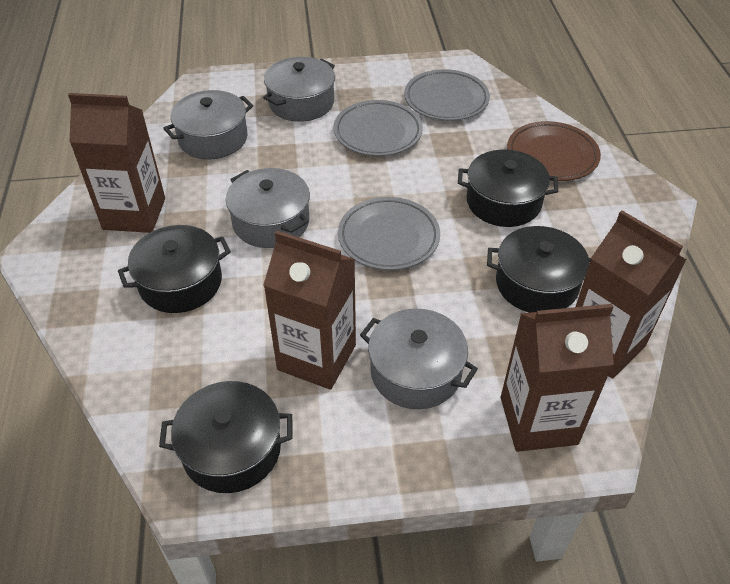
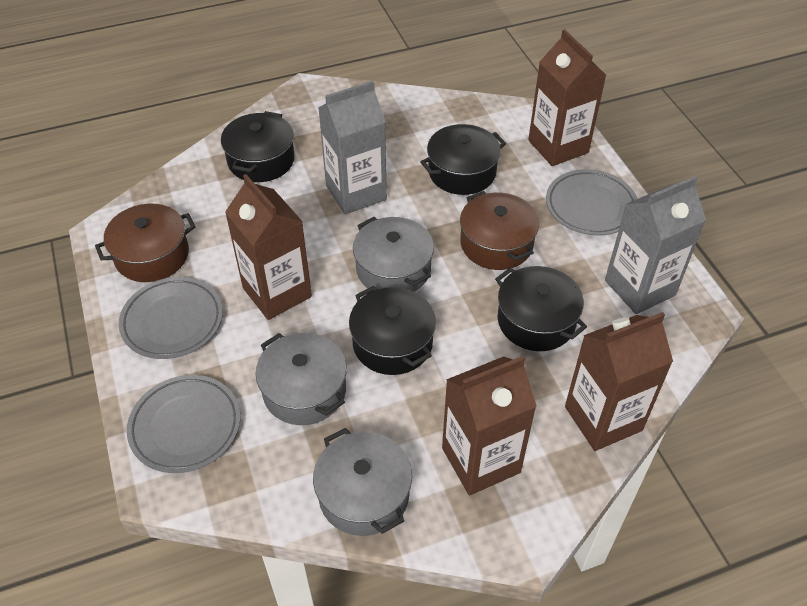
brown plate: 1 -> 0
brown pot: 0 -> 2
grey carton: 0 -> 2
grey pot: 4 -> 3

